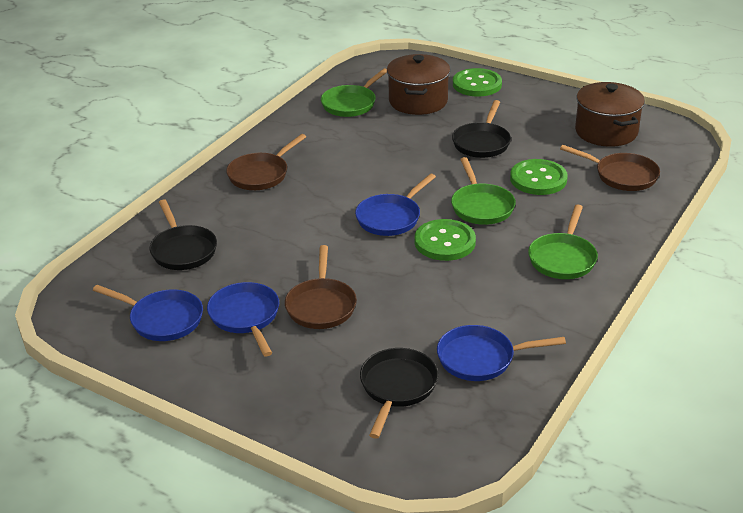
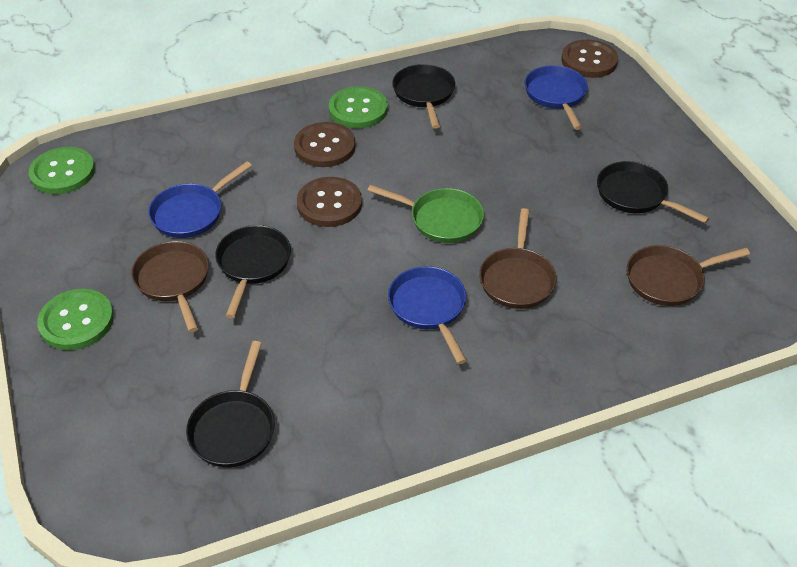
black pan: 3 -> 4
blue pan: 4 -> 3
brown button: 0 -> 3
brown pot: 2 -> 0
green pan: 3 -> 1

